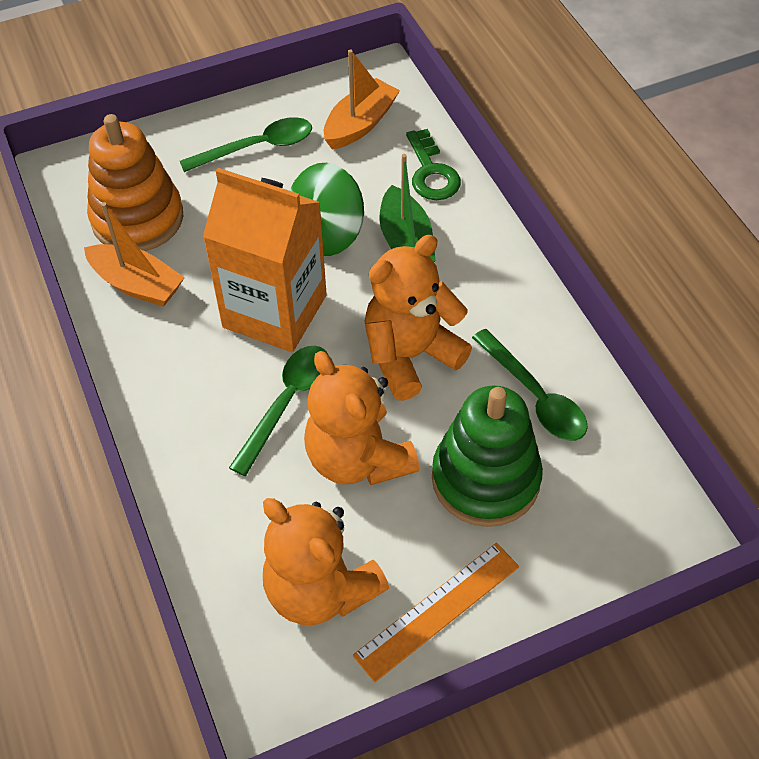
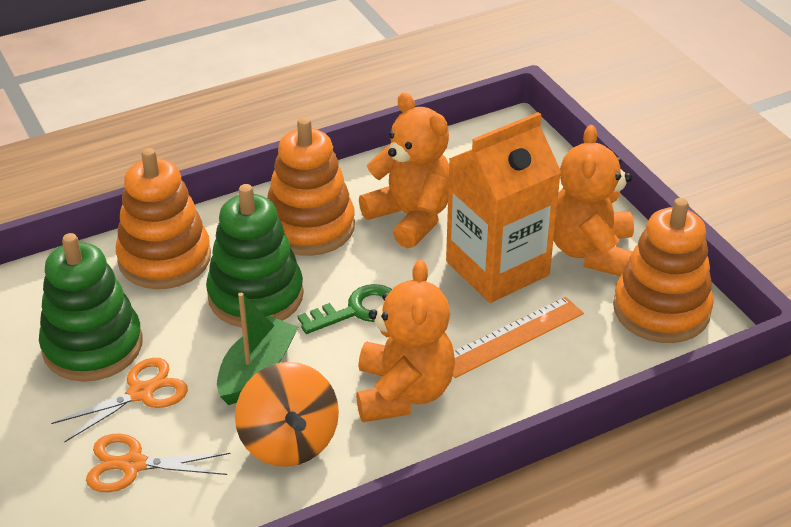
green spinning top: 1 -> 0
green spoon: 3 -> 0
green stacking toy: 1 -> 2
orange boat: 2 -> 0
orange scissors: 0 -> 2
orange spinning top: 0 -> 1
orange stacking toy: 1 -> 3

